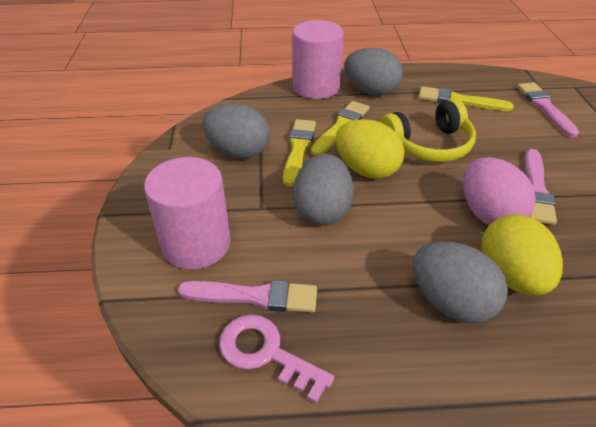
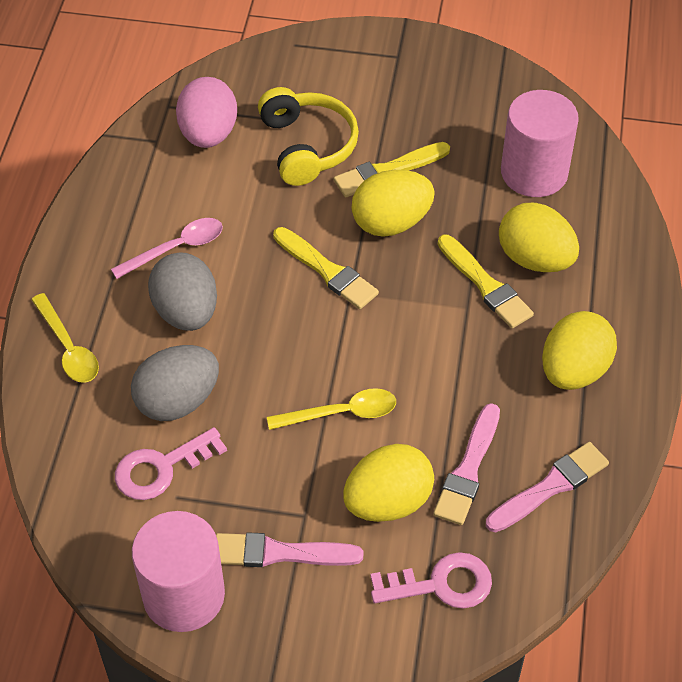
grey egg: 4 -> 2
pink key: 1 -> 2
pink spoon: 0 -> 1
yellow egg: 2 -> 4
yellow spoon: 0 -> 2

